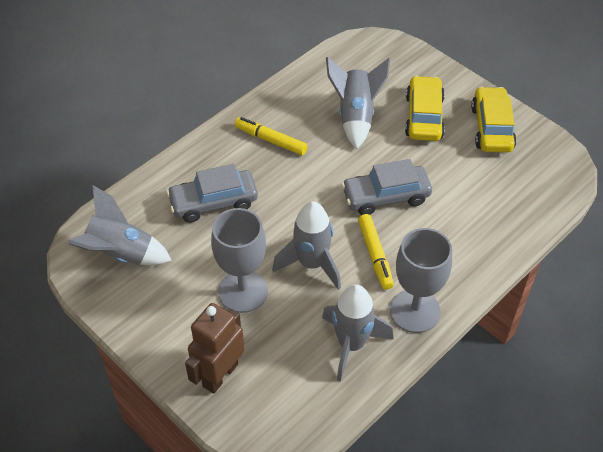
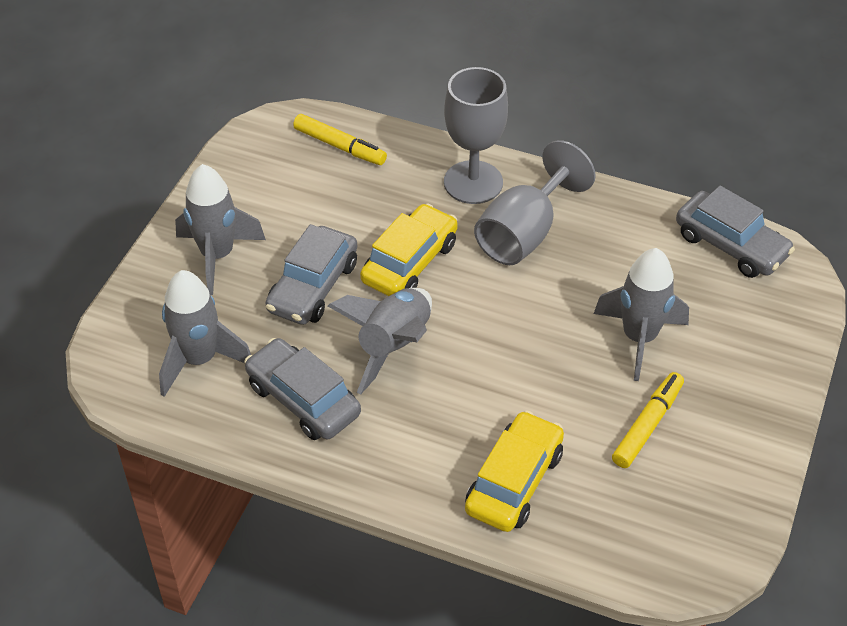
brown robot: 1 -> 0
grey car: 2 -> 3

